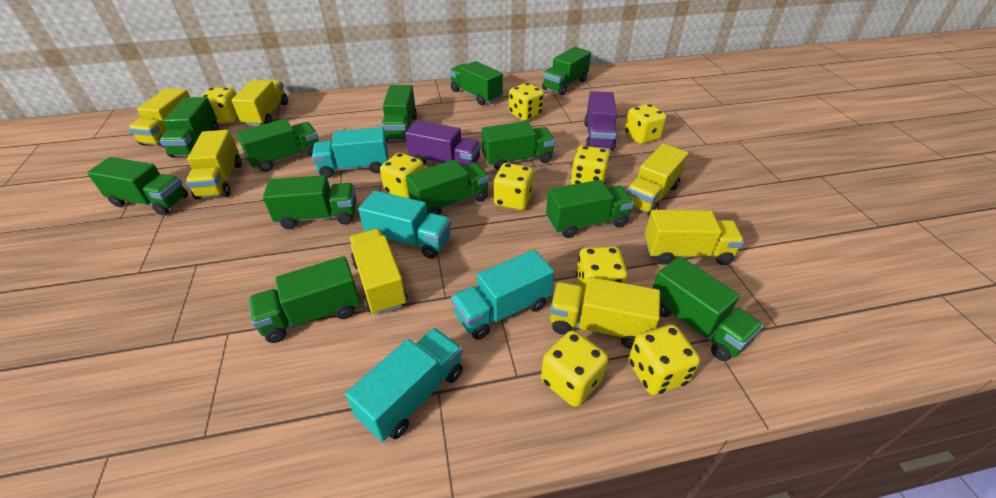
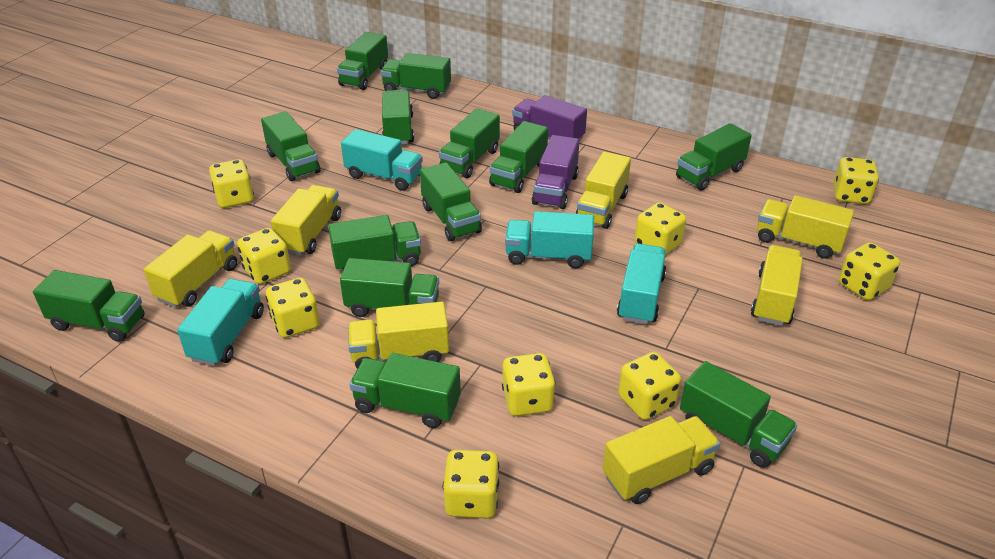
green truck: 12 -> 13

